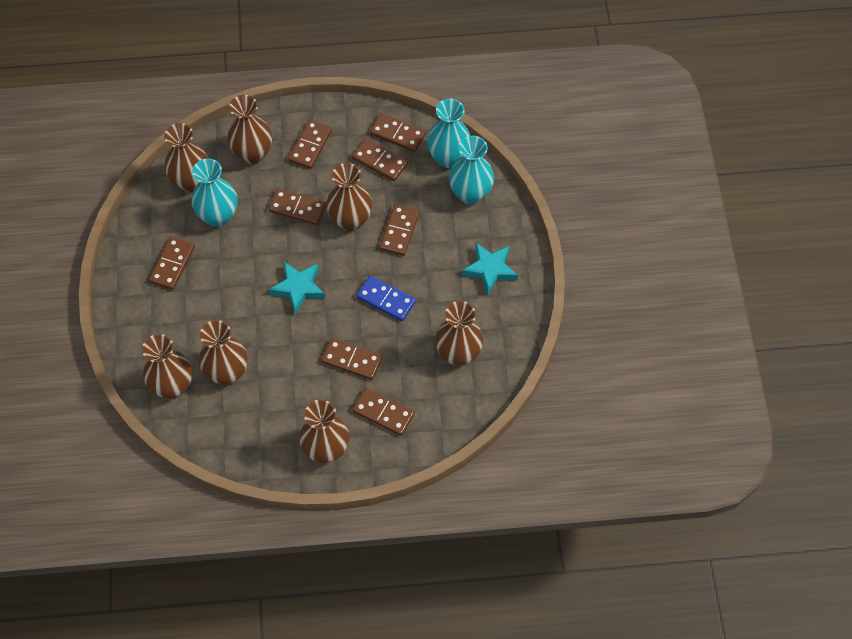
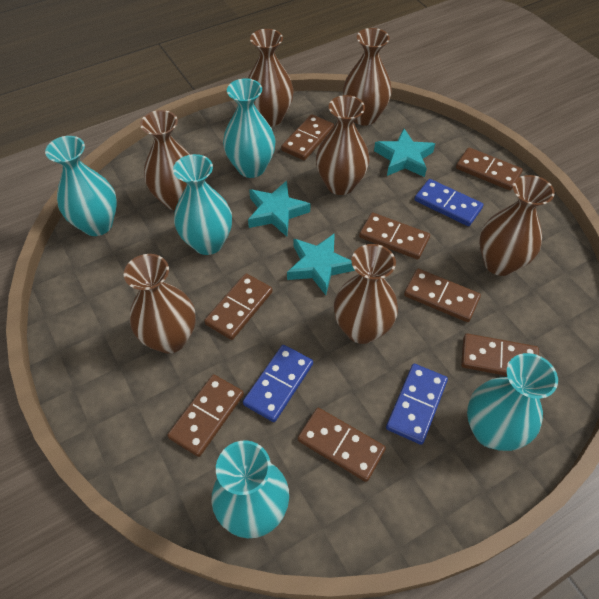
blue domino: 1 -> 3
turquoise star: 2 -> 3
turquoise vase: 3 -> 5

